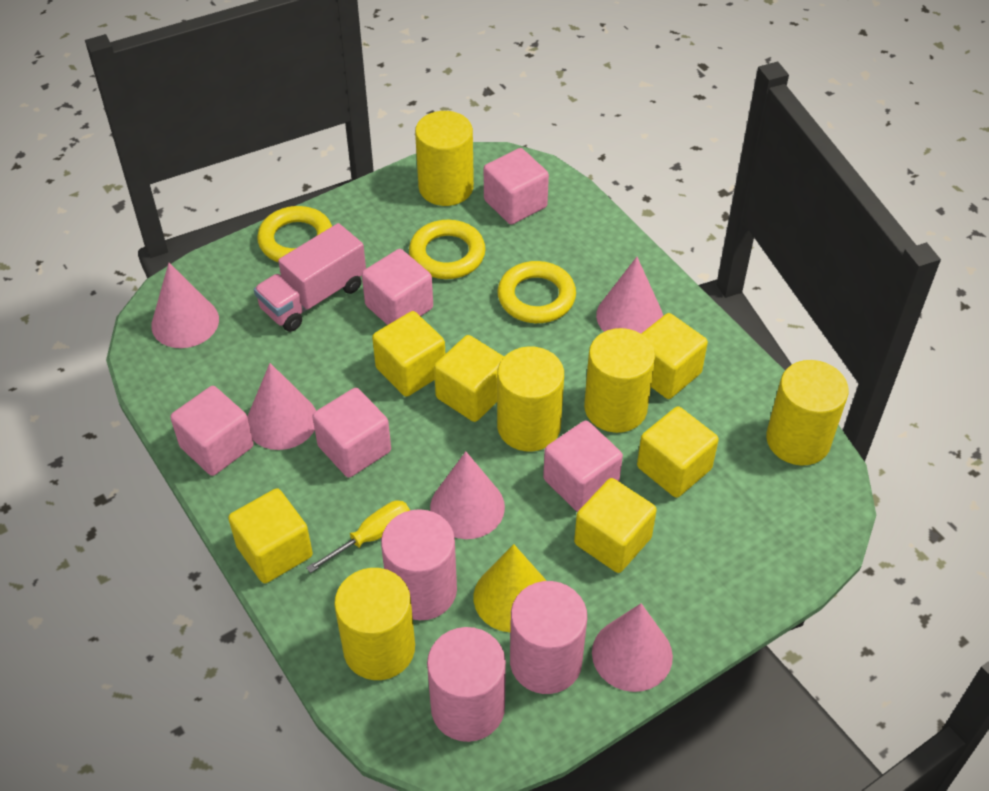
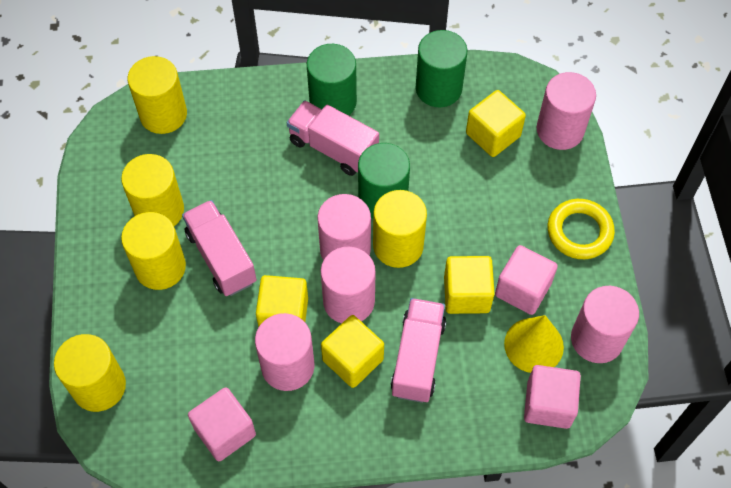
green cylinder: 0 -> 3
pink cone: 5 -> 0
pink cube: 5 -> 3
pink cylinder: 3 -> 5
pink truck: 1 -> 3
yellow cube: 6 -> 4
yellow ring: 3 -> 1
yellow screwdriver: 1 -> 0

